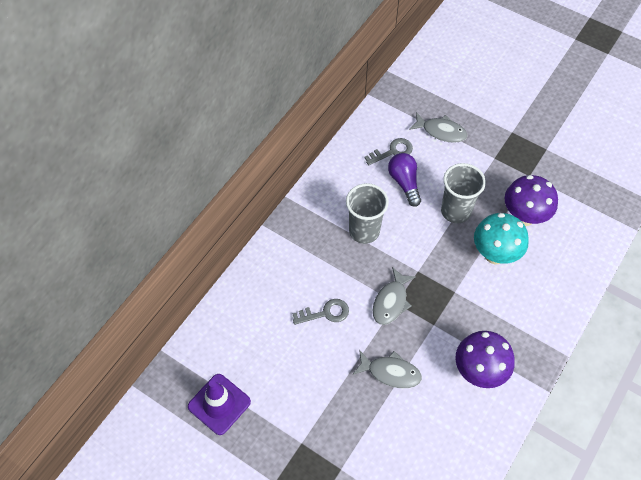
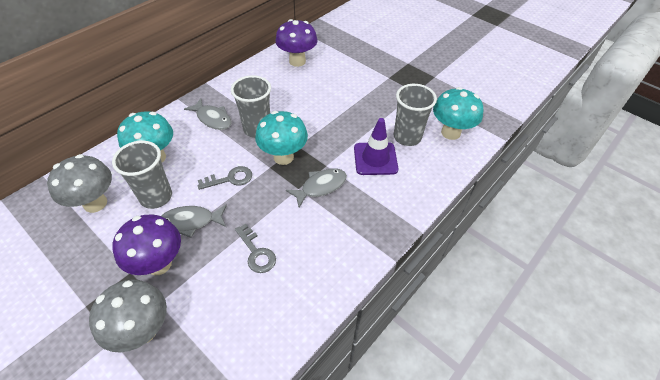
grey cup: 2 -> 3
grey mushroom: 0 -> 2
purple light bulb: 1 -> 0
turquoise mushroom: 1 -> 3

